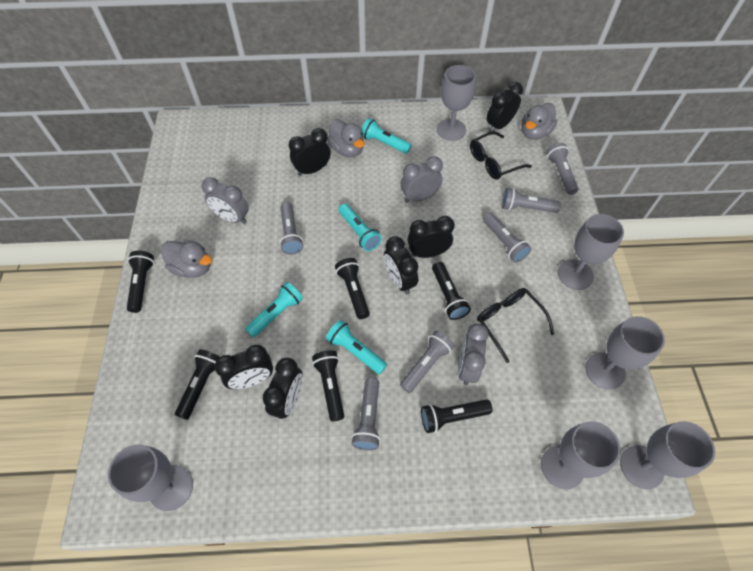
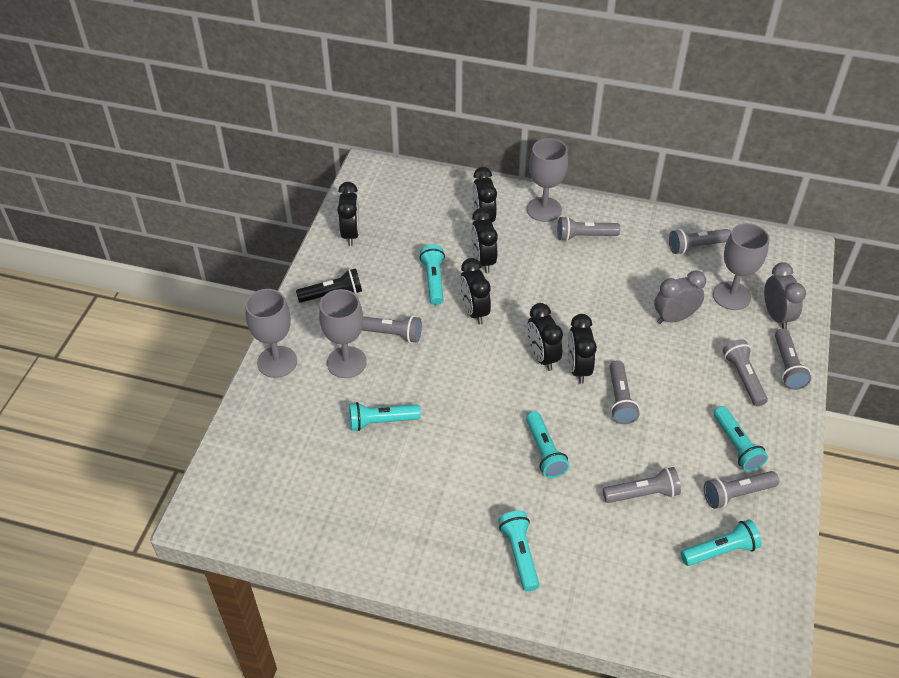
black flashlight: 6 -> 1
black glasses: 2 -> 0
grey clock: 3 -> 2
grey duck: 3 -> 0
grey flashlight: 6 -> 8
grey goblet: 6 -> 4
turquoise flashlight: 4 -> 6

